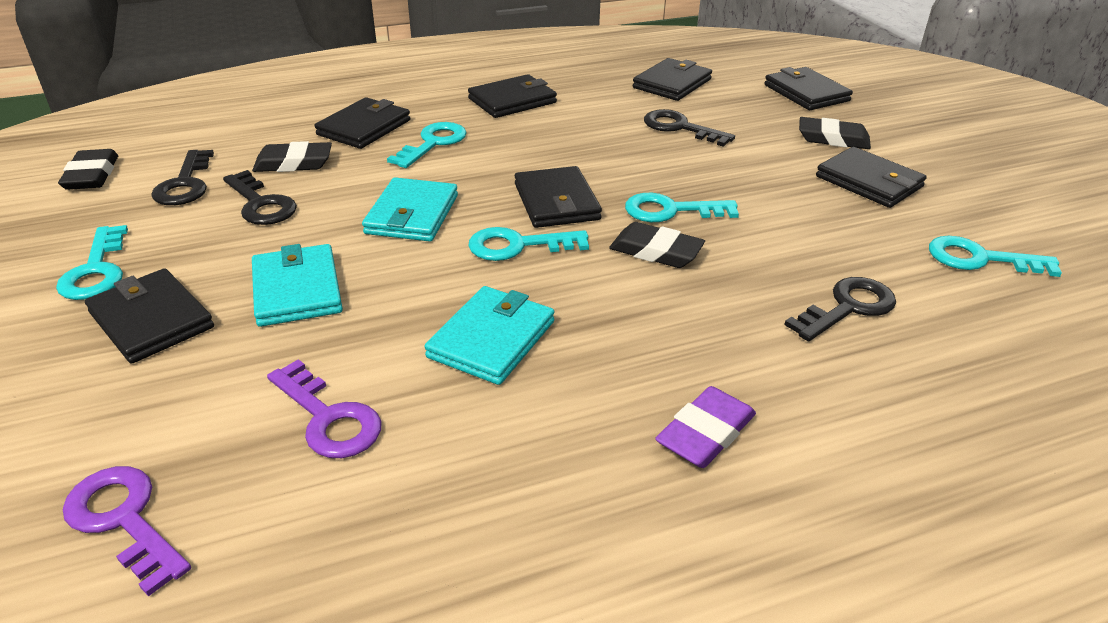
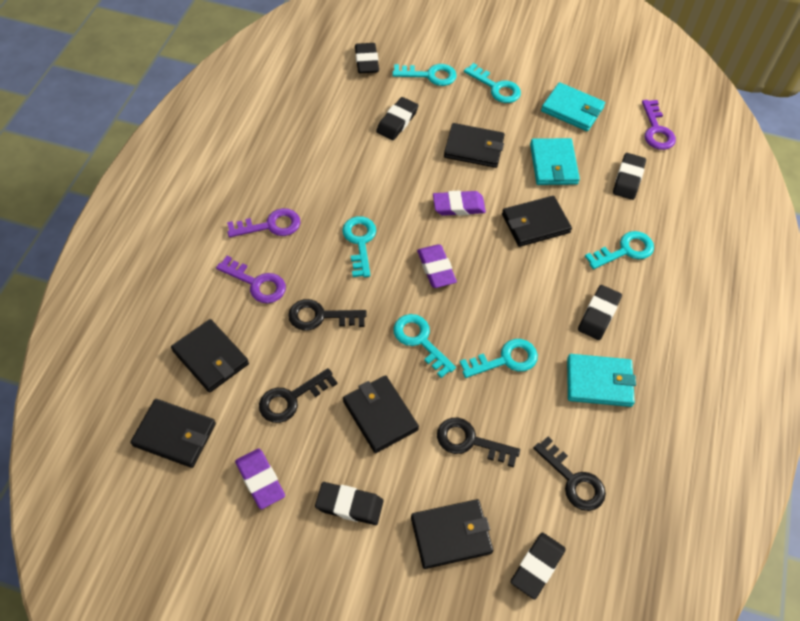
black eraser: 4 -> 6
black wallet: 7 -> 6
purple eraser: 1 -> 3
purple key: 2 -> 3
turquoise key: 5 -> 6

